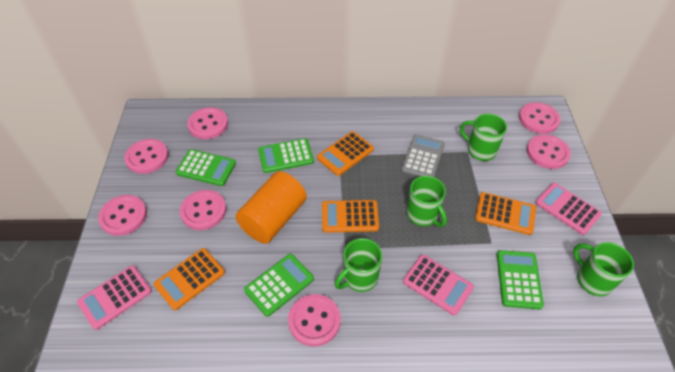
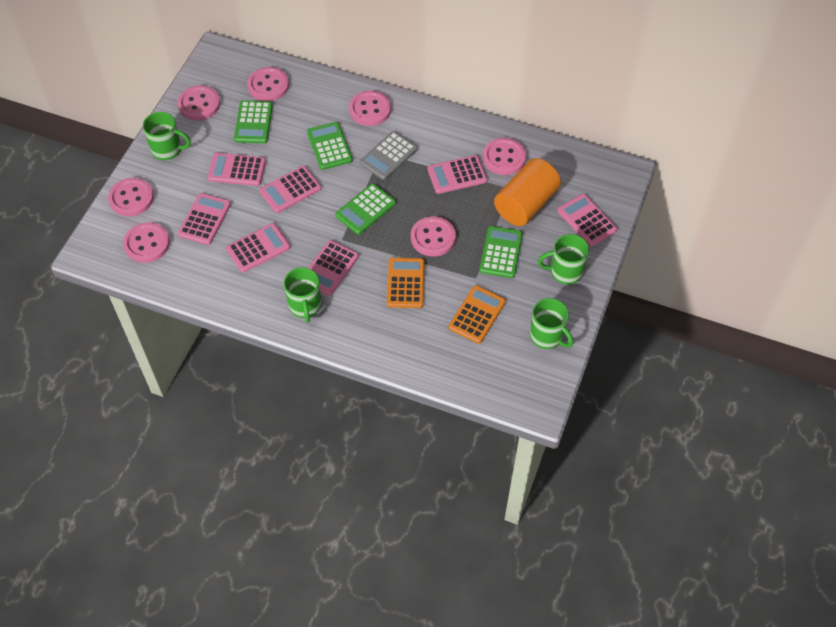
orange calculator: 4 -> 2
pink calculator: 3 -> 7

